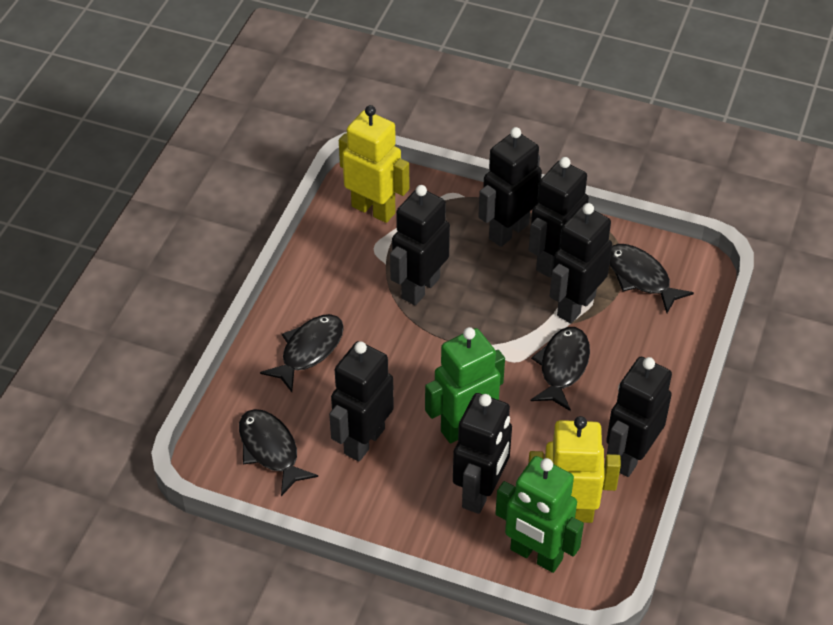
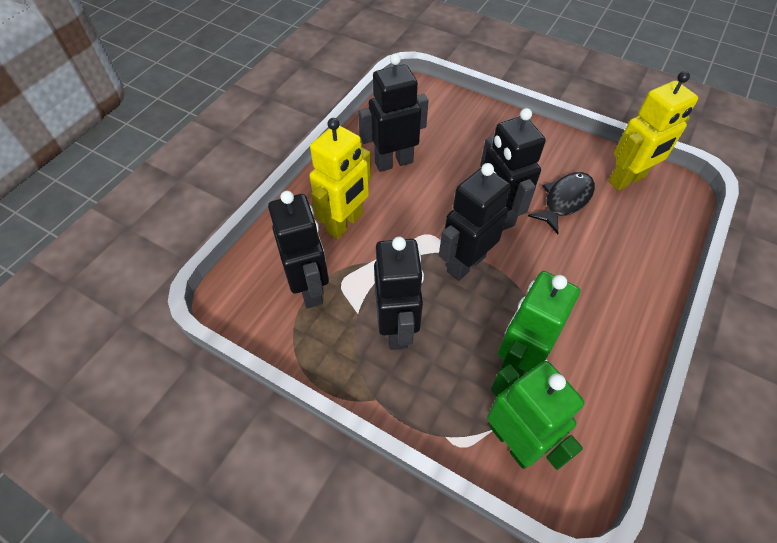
black fish: 4 -> 1
black robot: 7 -> 5

